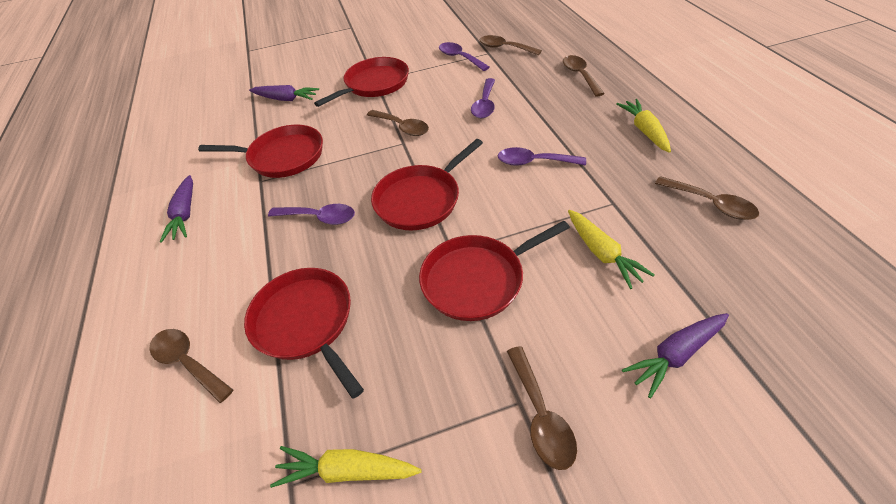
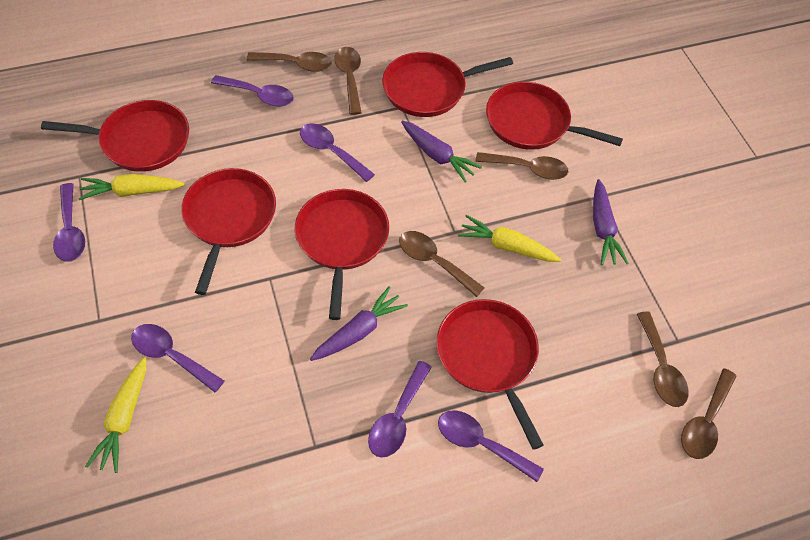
purple spoon: 4 -> 6
red pan: 5 -> 6

